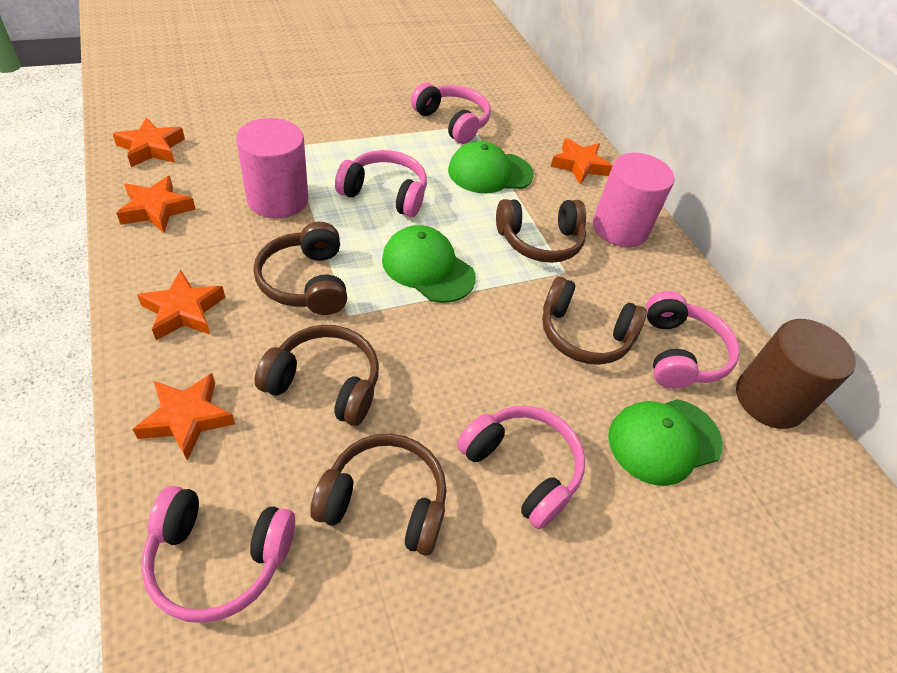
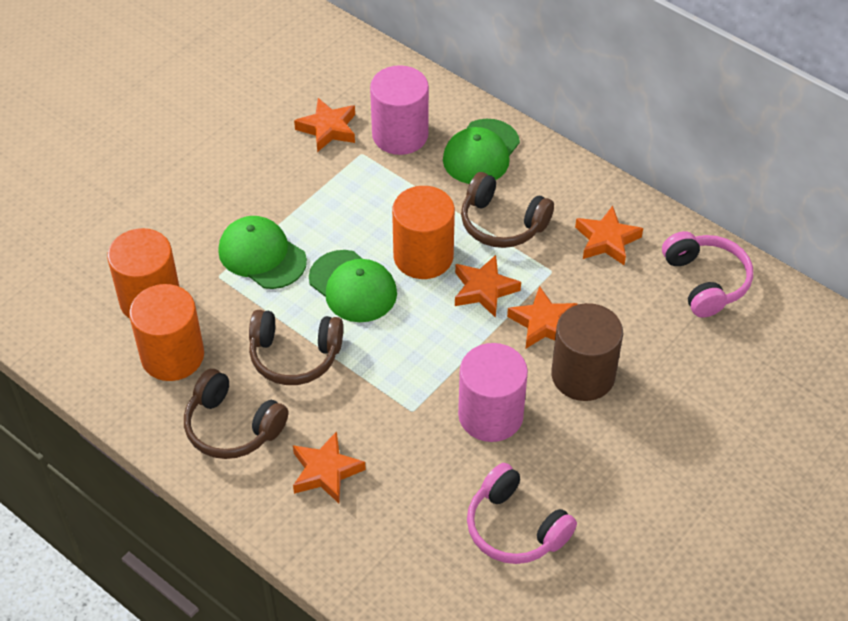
brown headphones: 5 -> 3
orange cylinder: 0 -> 3
pink headphones: 5 -> 2

